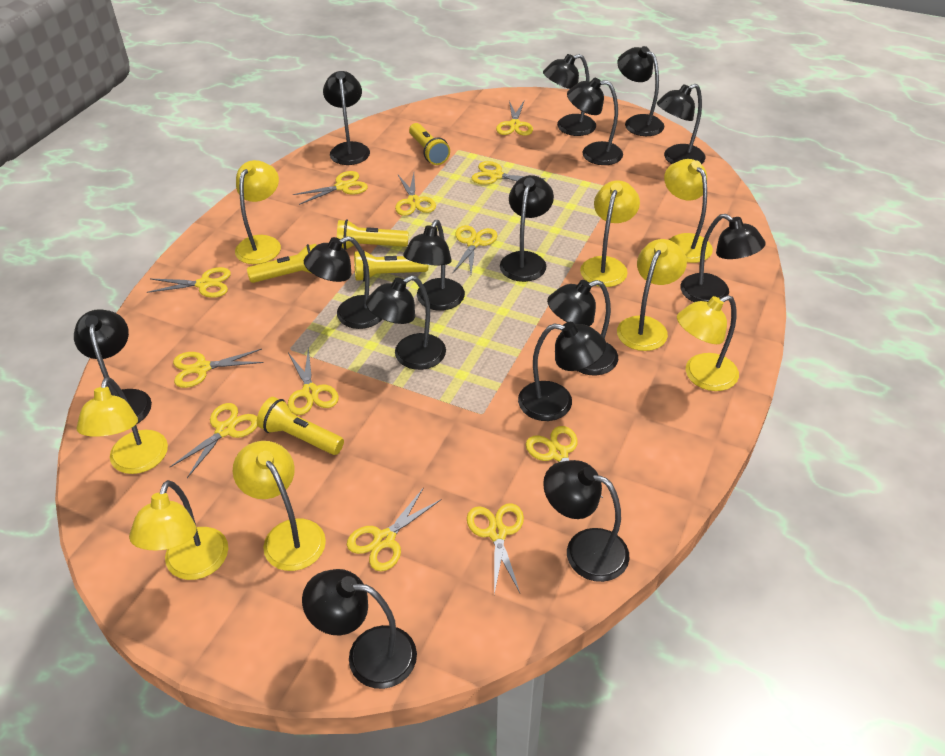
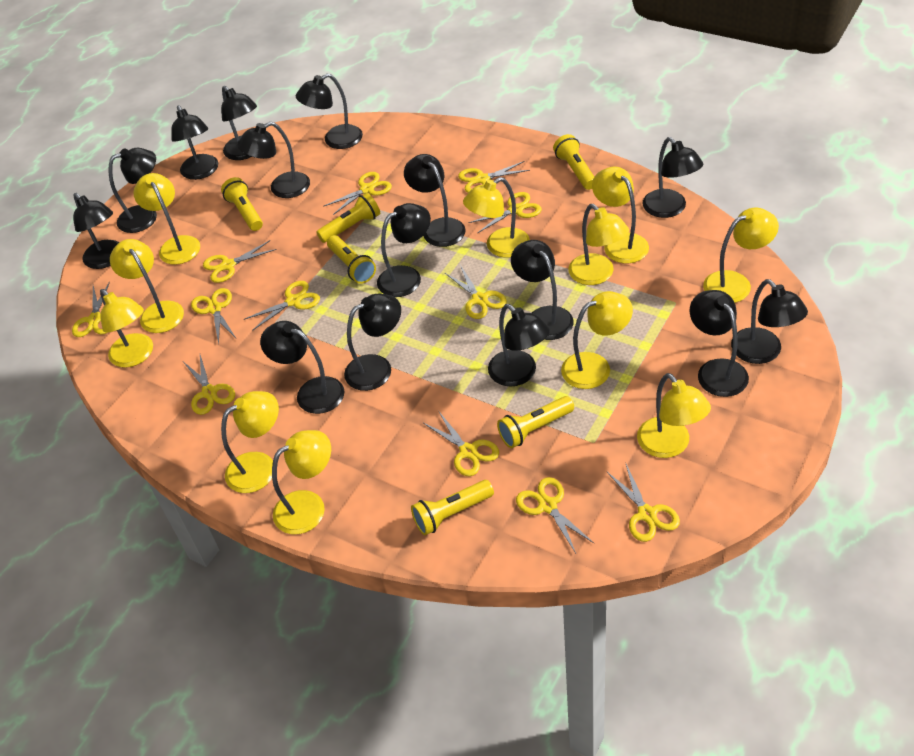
yellow flashlight: 5 -> 6
yellow lamp: 8 -> 11

